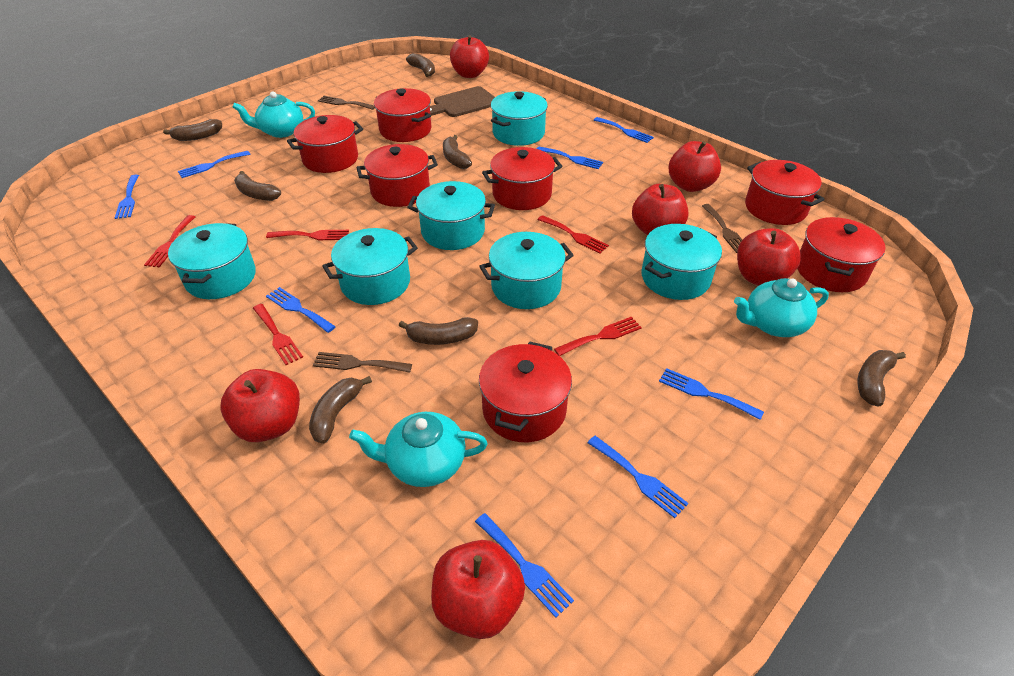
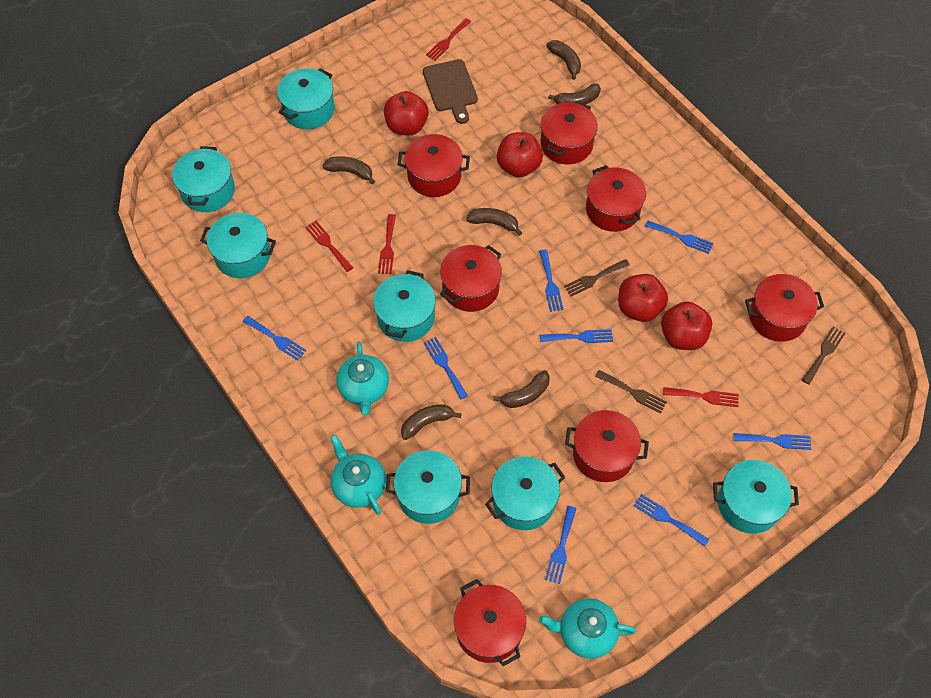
brown banana: 7 -> 6
red apple: 6 -> 4
red fork: 5 -> 4
turquoise pot: 6 -> 7

